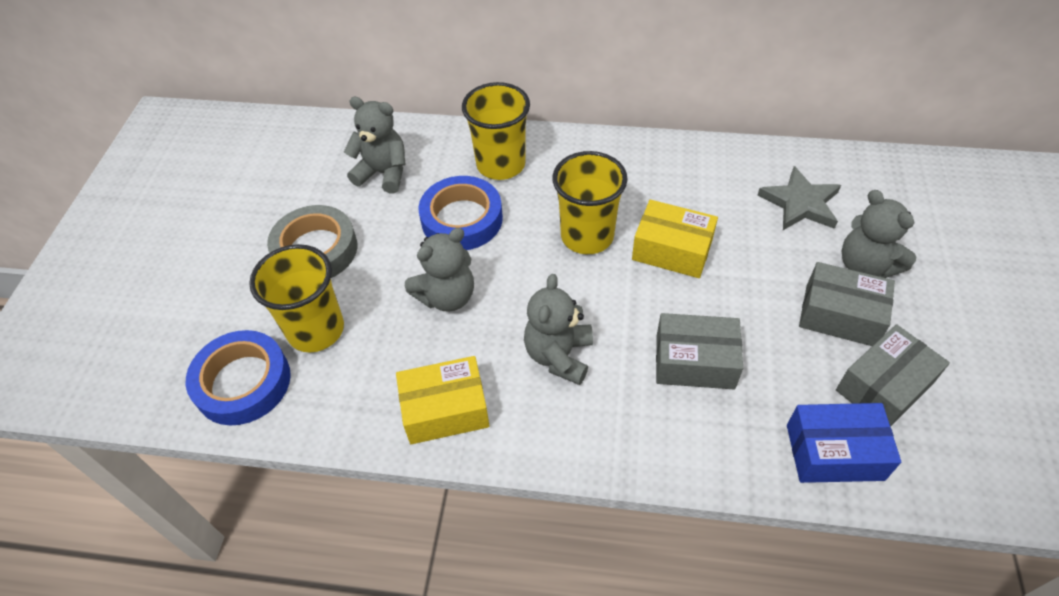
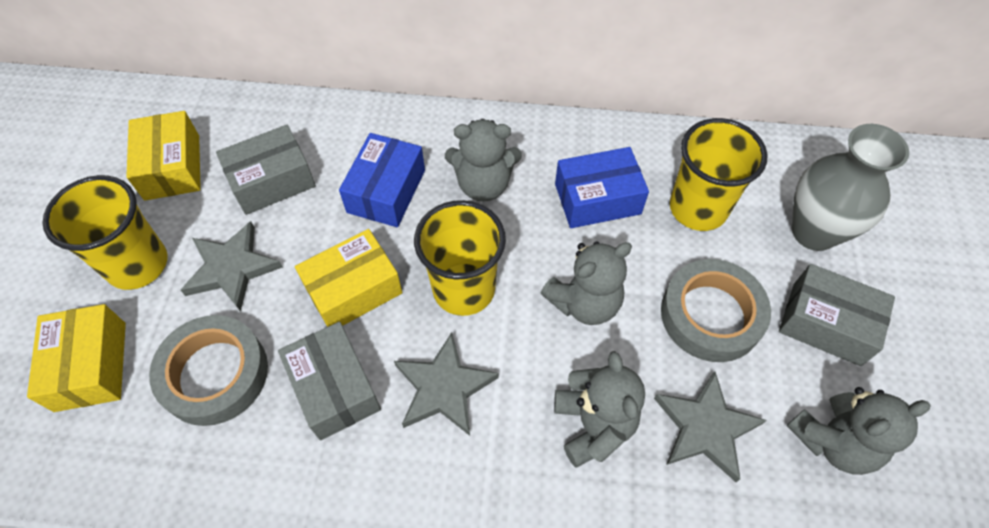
blue box: 1 -> 2
blue tape: 2 -> 0
grey star: 1 -> 3
grey tape: 1 -> 2
grey vase: 0 -> 1
yellow box: 2 -> 3

